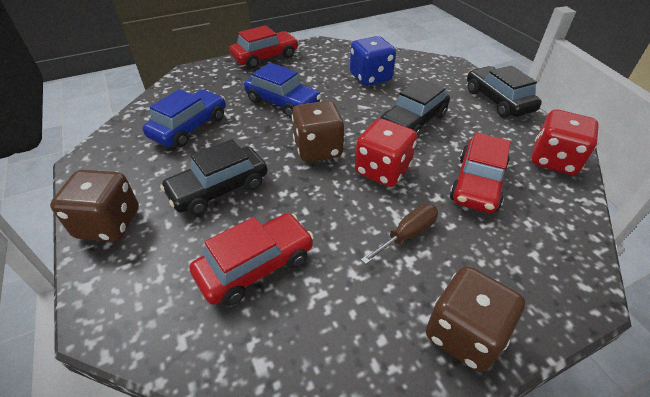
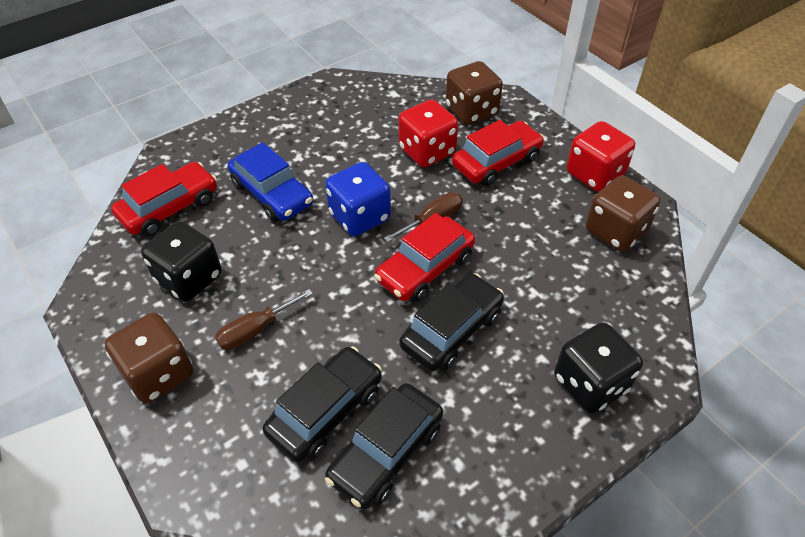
black dice: 0 -> 2
blue car: 2 -> 1
brown screwdriver: 1 -> 2

